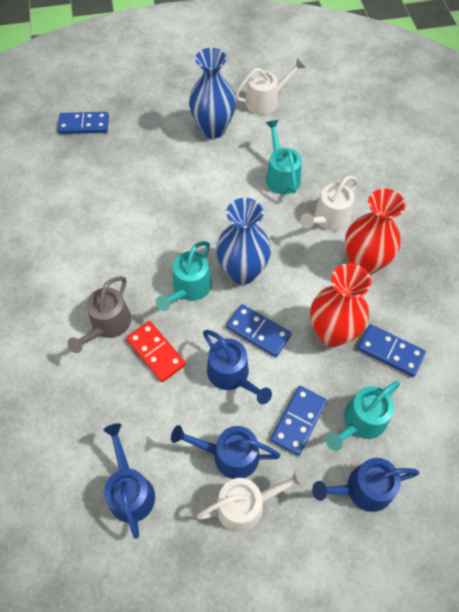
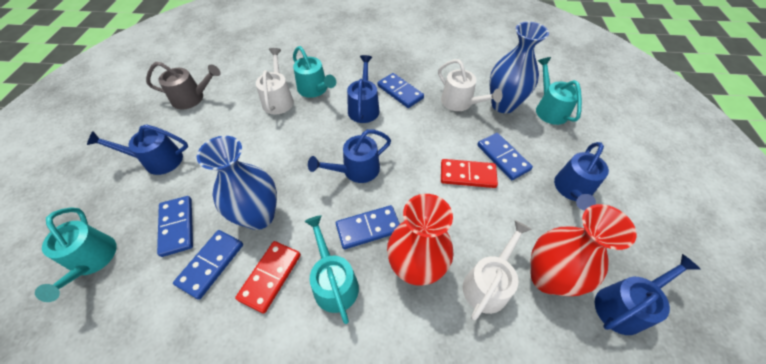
blue domino: 4 -> 5
blue watering can: 4 -> 5
red domino: 1 -> 2
turquoise watering can: 3 -> 4

